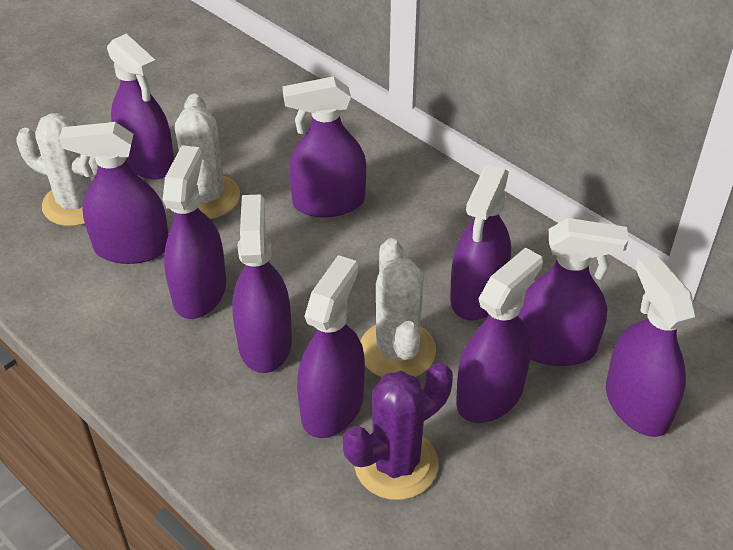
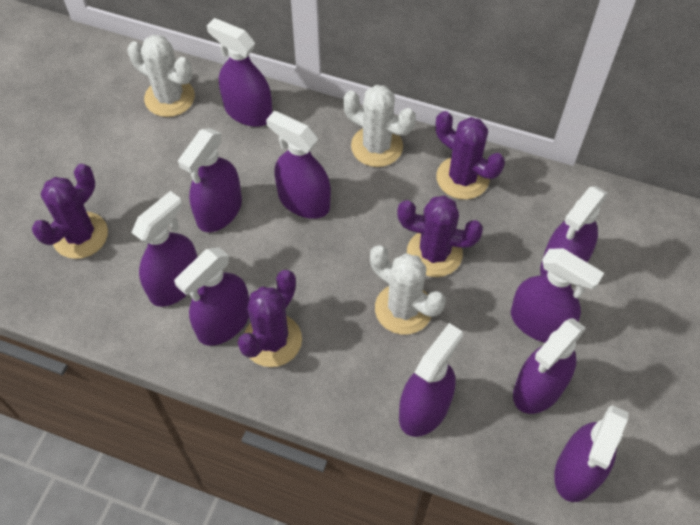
purple cactus: 1 -> 4

